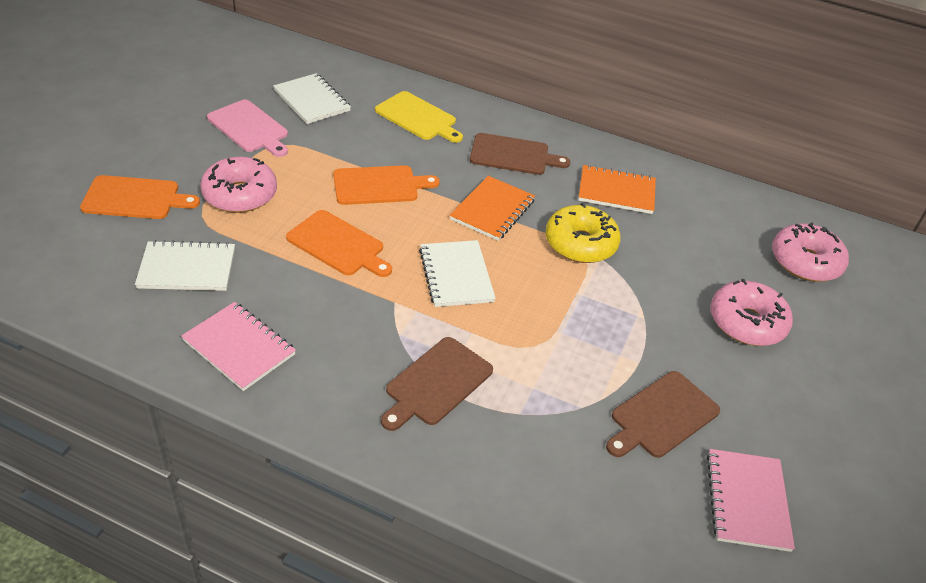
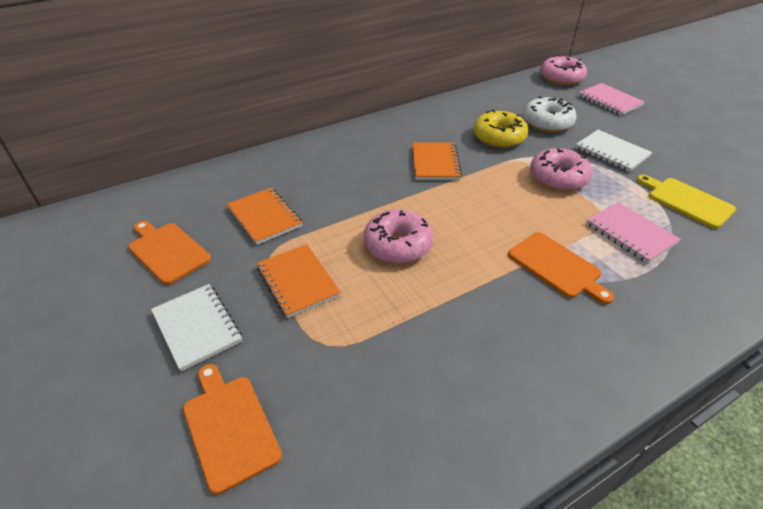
brown cutting board: 3 -> 0
orange notebook: 2 -> 3
pink cutting board: 1 -> 0
white donut: 0 -> 1
white notebook: 3 -> 2

